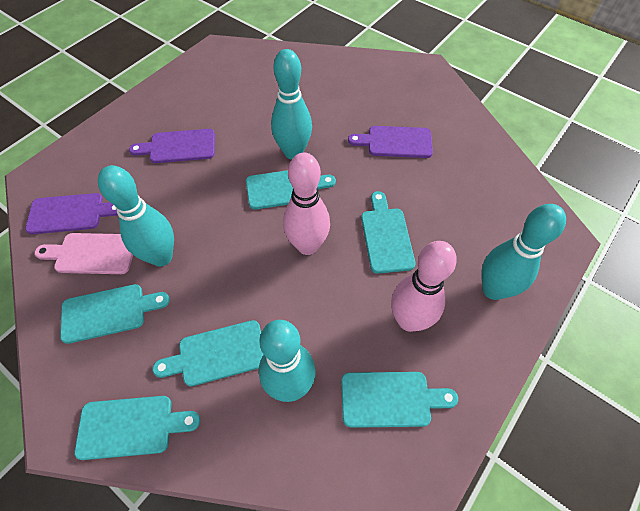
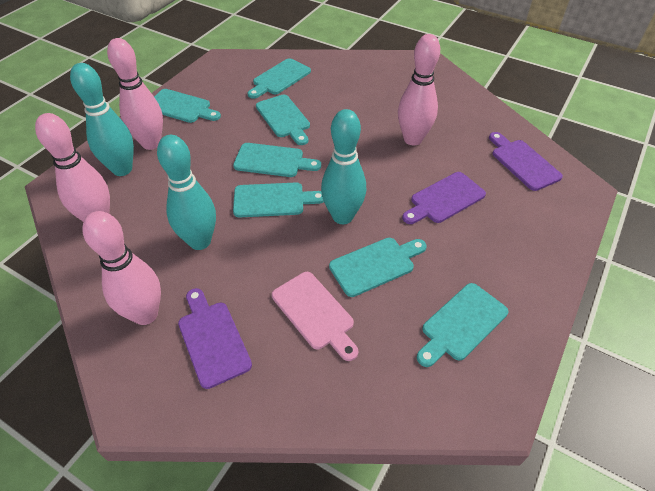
pink bowling pin: 2 -> 4
turquoise bowling pin: 4 -> 3
turquoise cutting board: 6 -> 7

